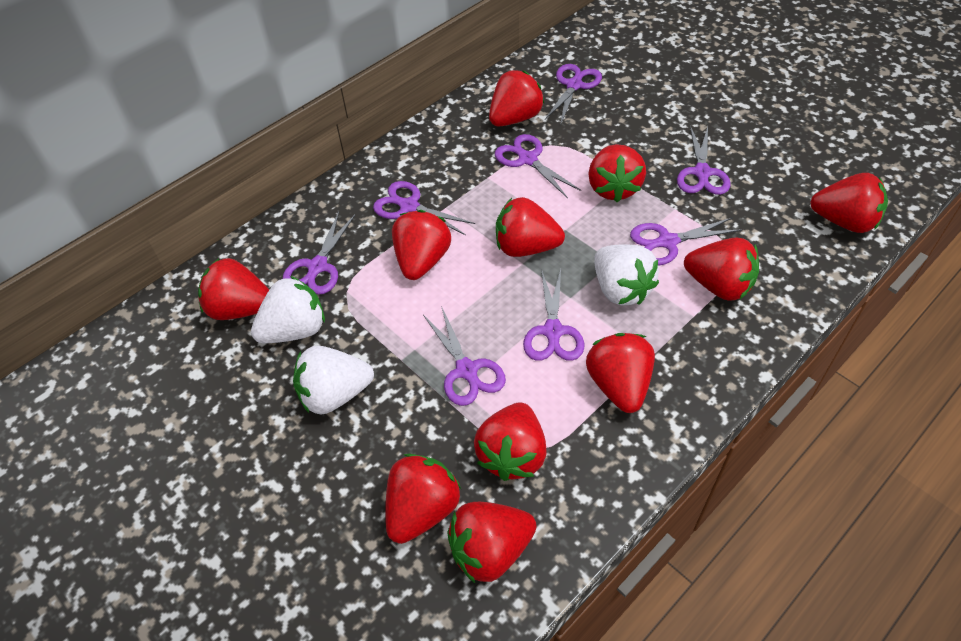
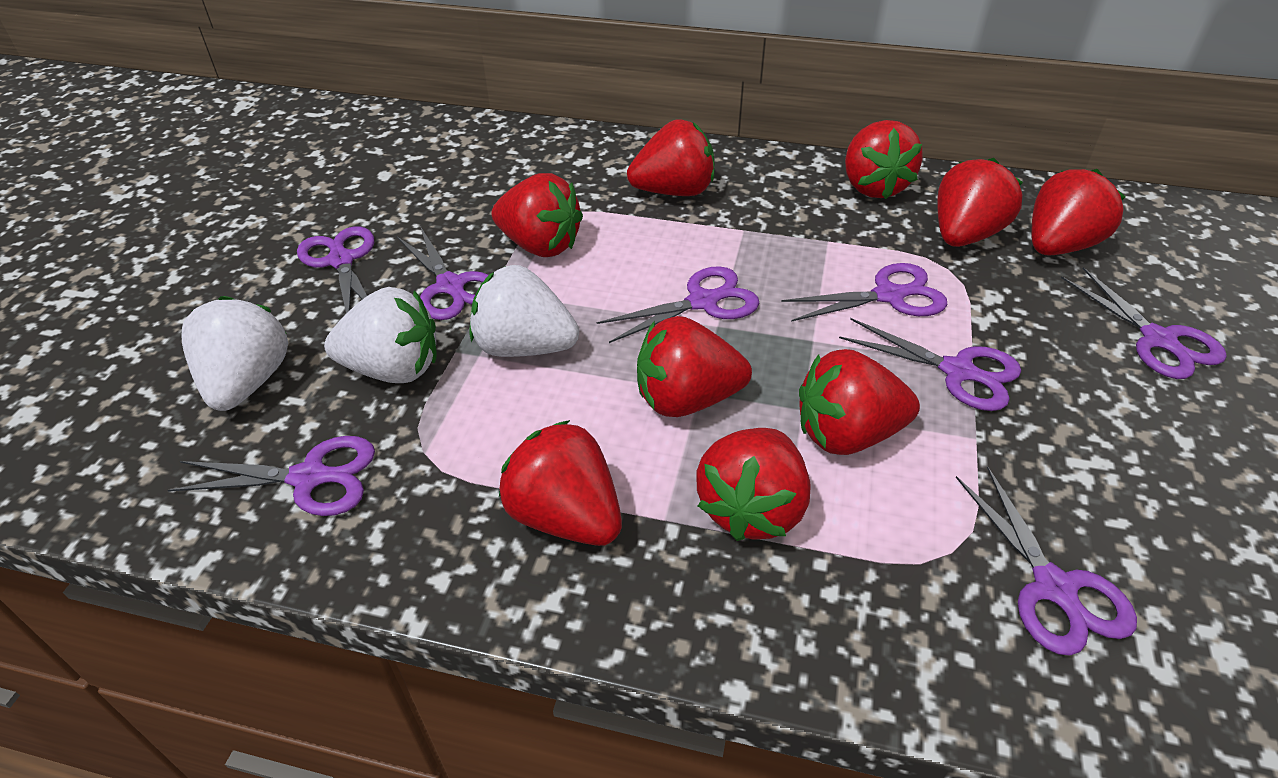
red strawberry: 11 -> 9

